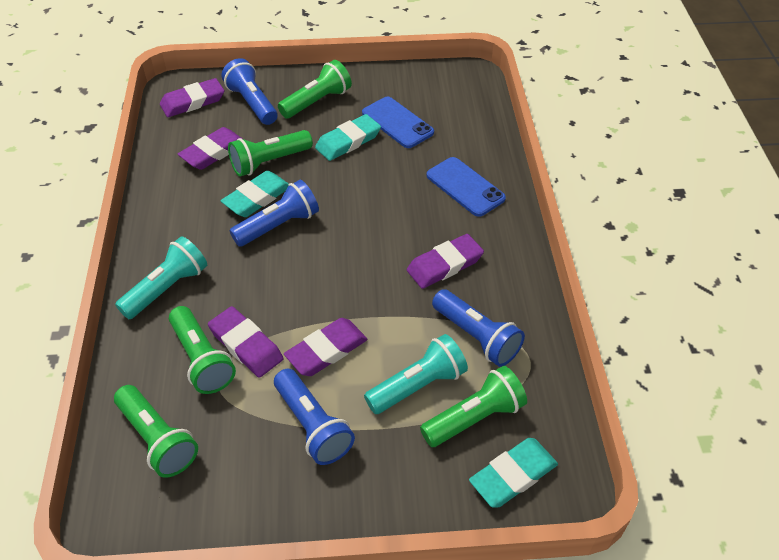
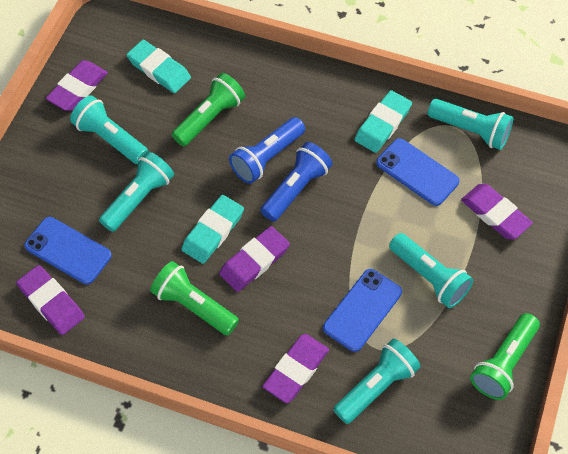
blue flashlight: 4 -> 2
blue phone: 2 -> 3
green flashlight: 5 -> 3
turquoise flashlight: 2 -> 5

